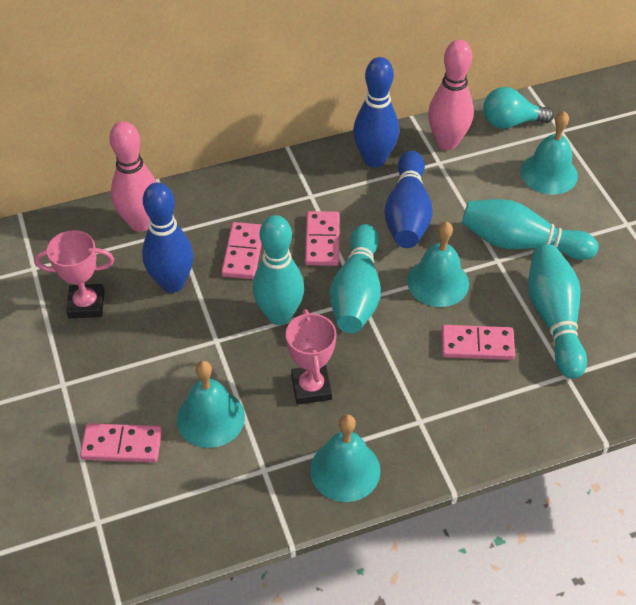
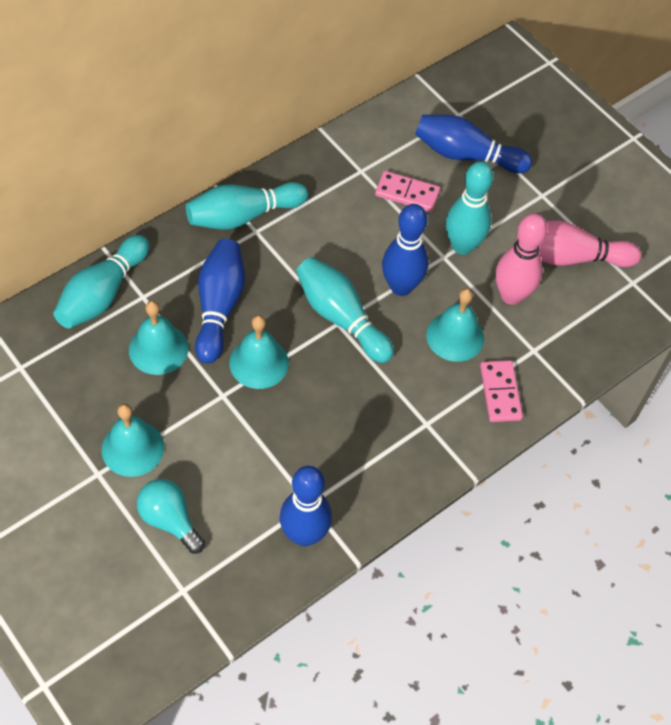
blue bowling pin: 3 -> 4
pink domino: 4 -> 2
pink trophy: 2 -> 0

